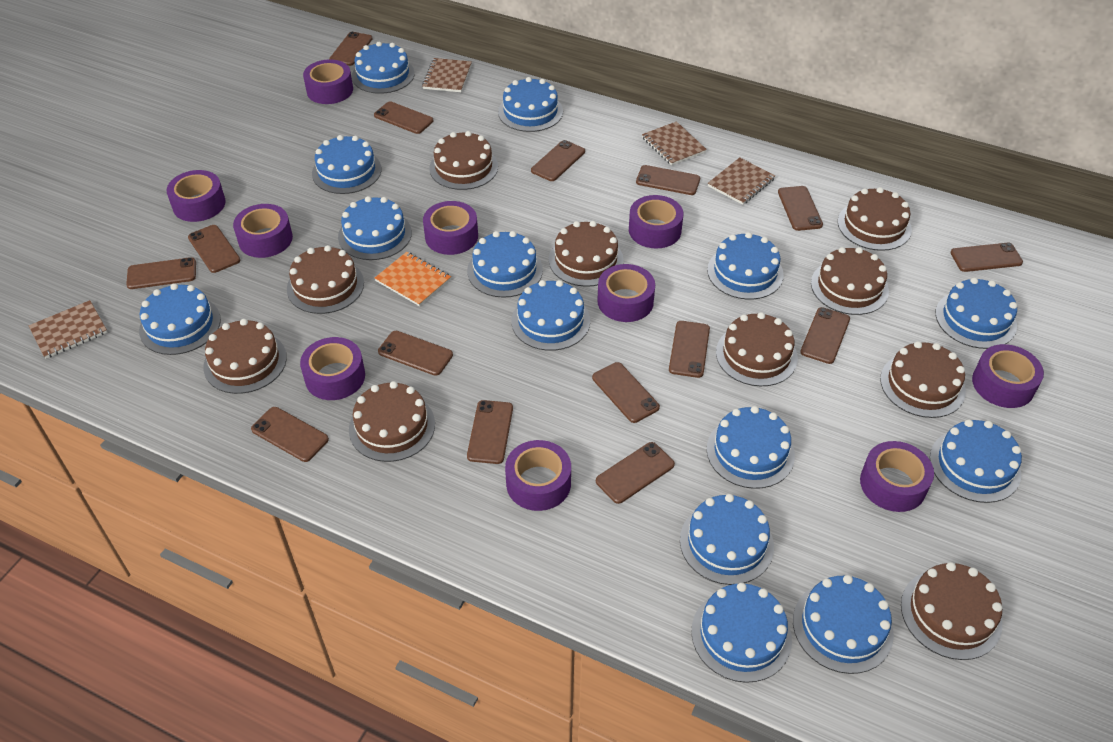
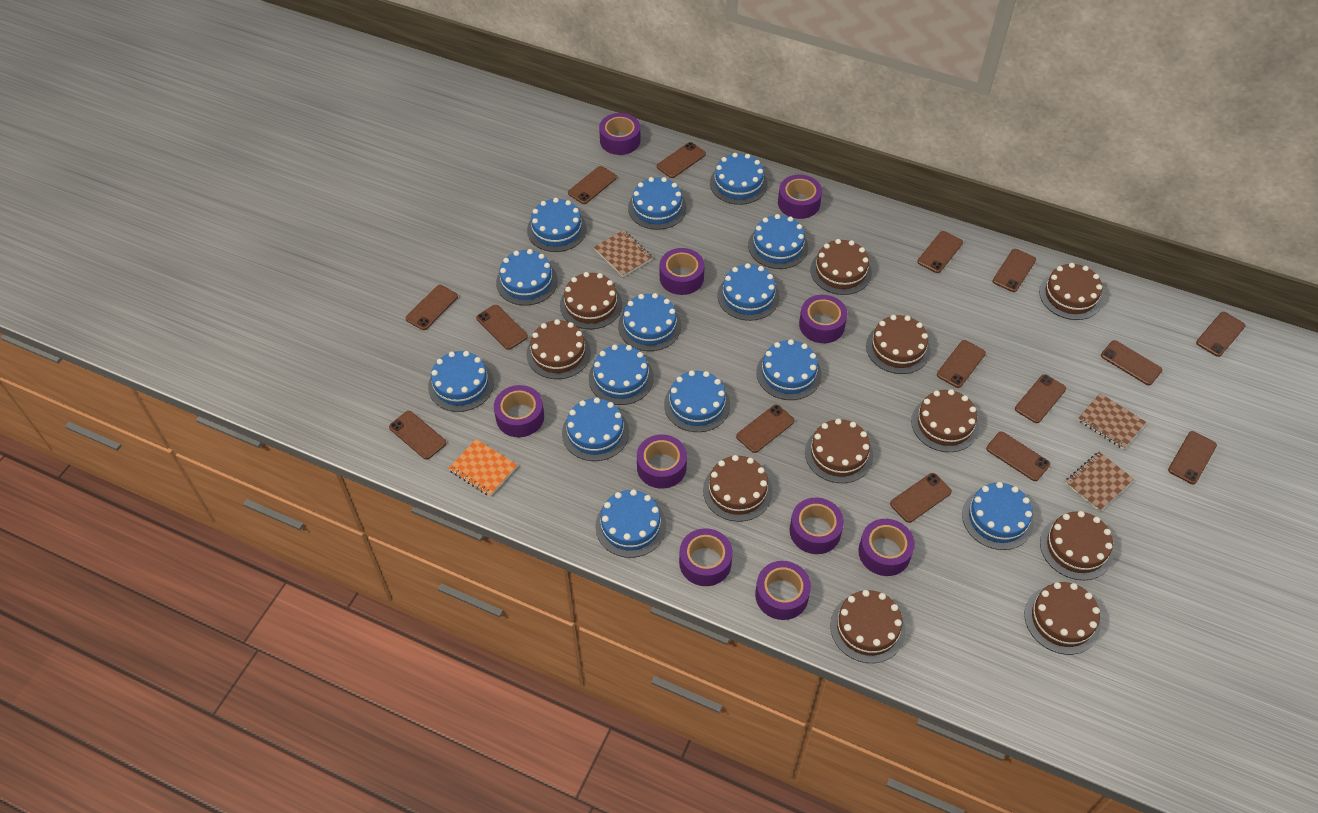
brown cake: 10 -> 11
brown notebook: 4 -> 3

